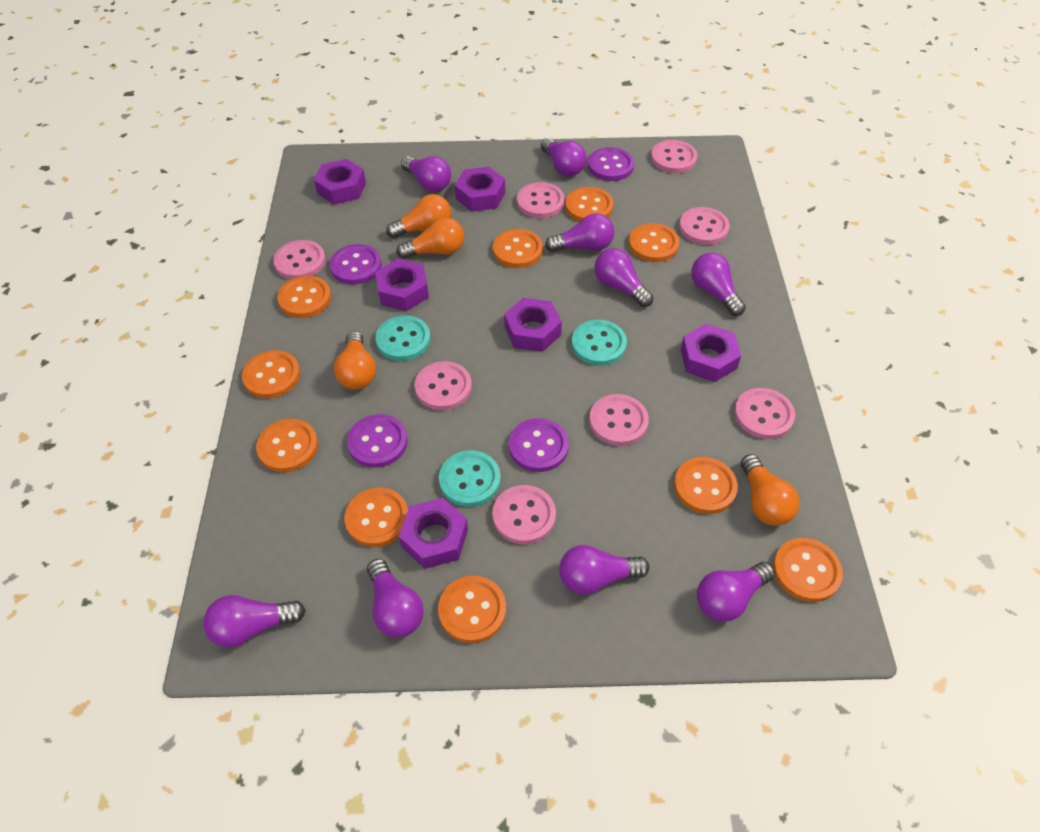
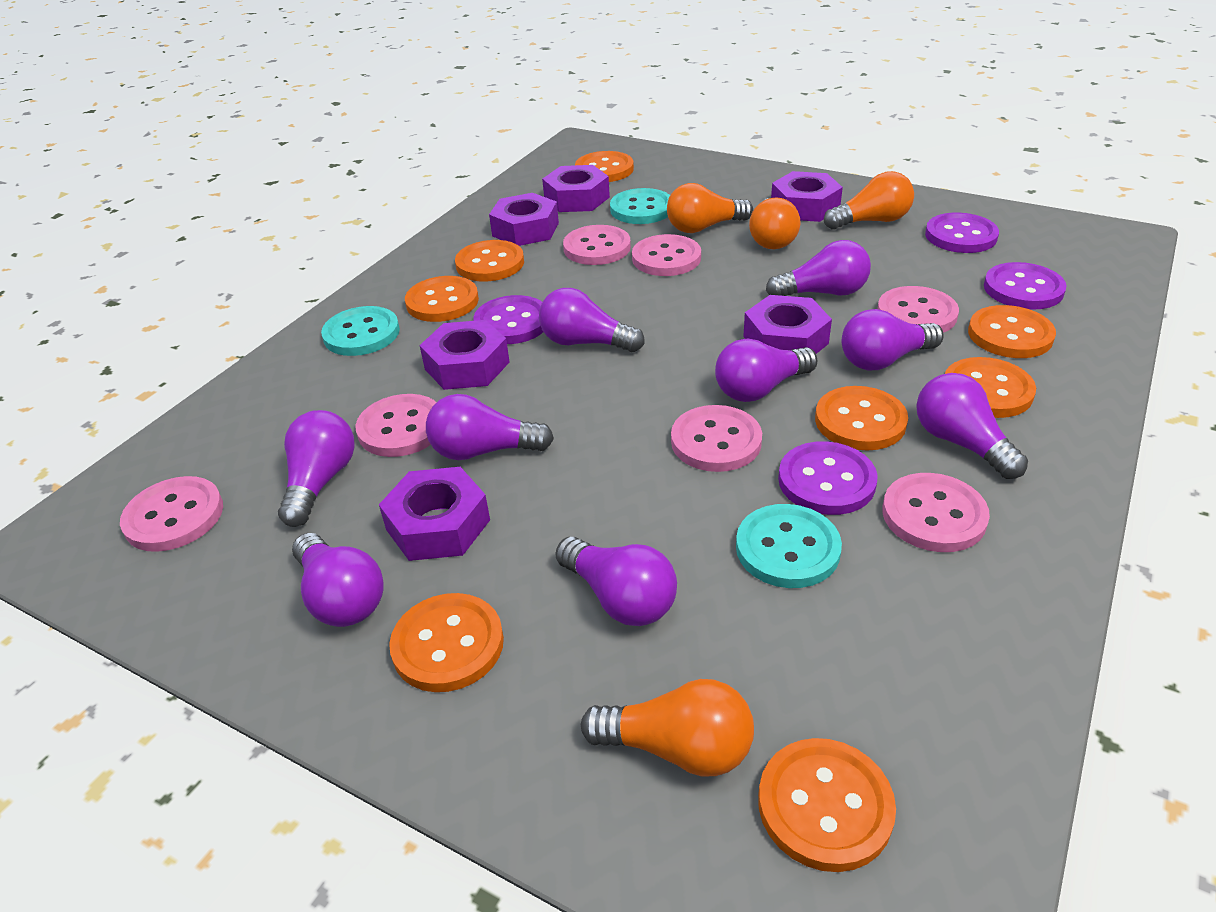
orange button: 10 -> 8
pink button: 8 -> 7

